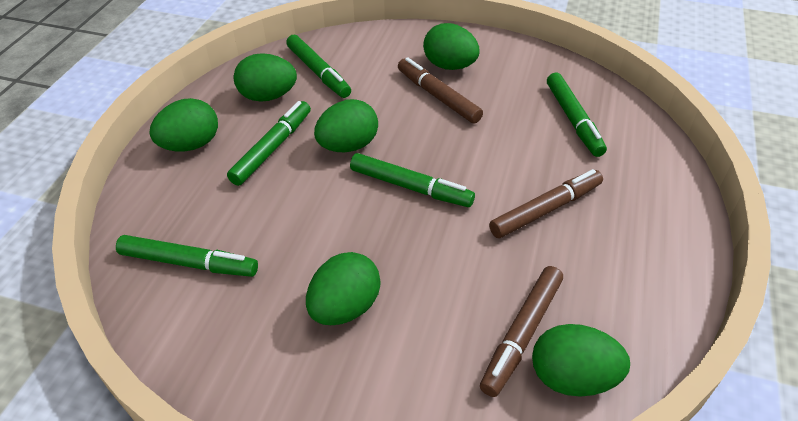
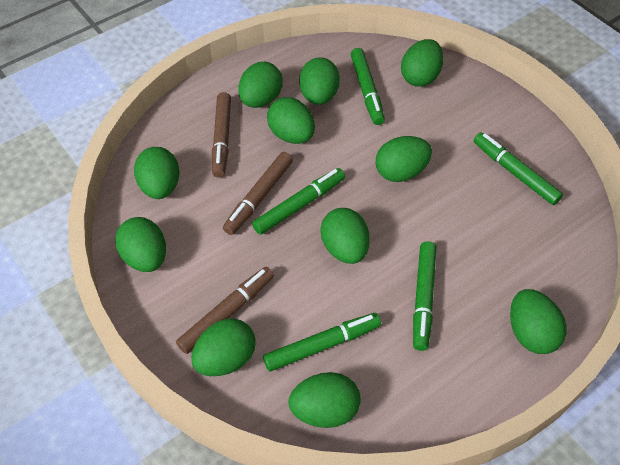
green egg: 6 -> 11

